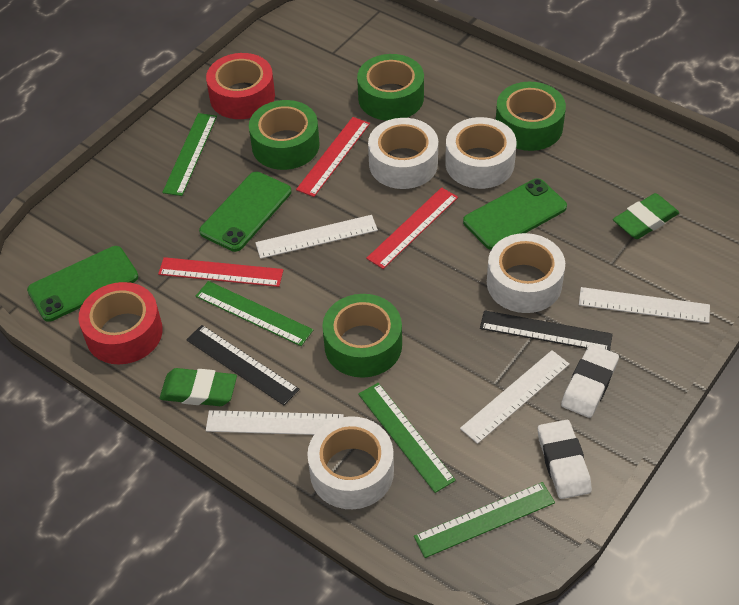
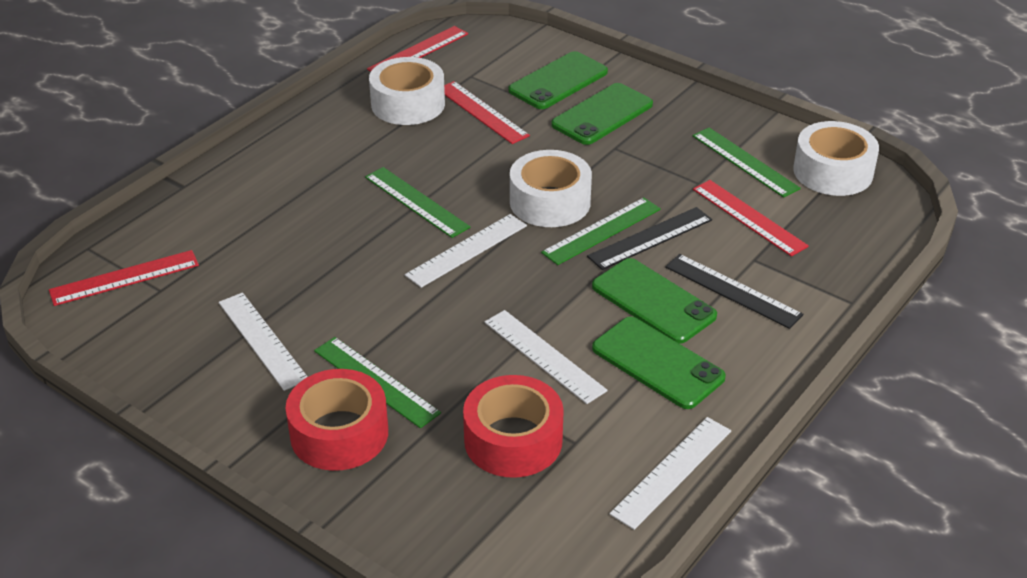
green eraser: 2 -> 0
green phone: 3 -> 4
green tape: 4 -> 0
red ruler: 3 -> 4
white eraser: 2 -> 0
white tape: 4 -> 3

